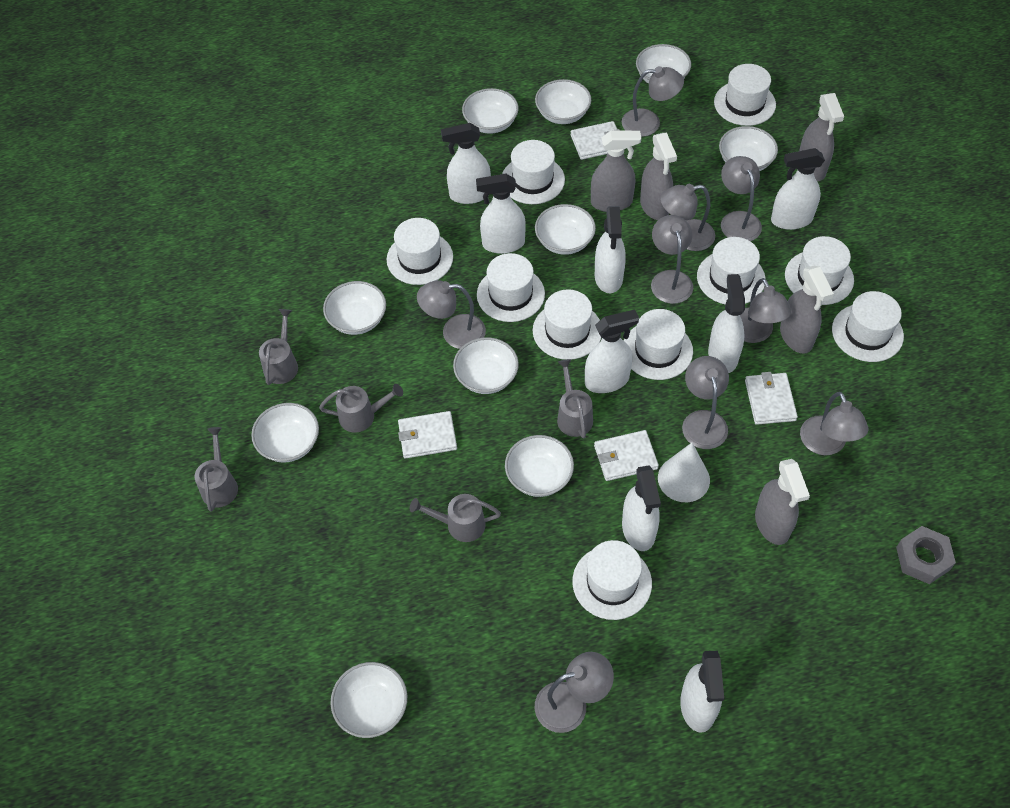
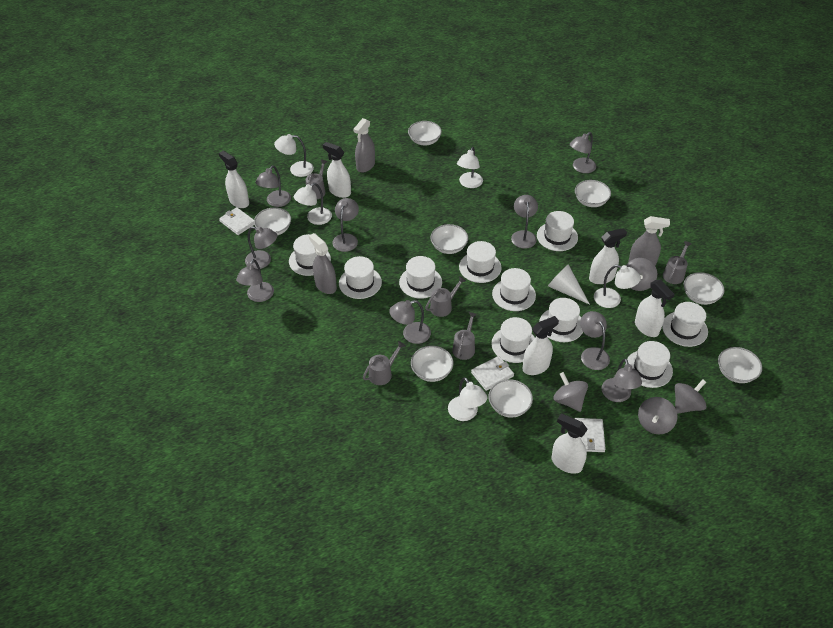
grey nut: 1 -> 0
grey spinning top: 0 -> 4
grey spray bottle: 5 -> 3
white bowl: 10 -> 8
white lamp: 0 -> 5
white spray bottle: 8 -> 6
white wallet: 4 -> 3

